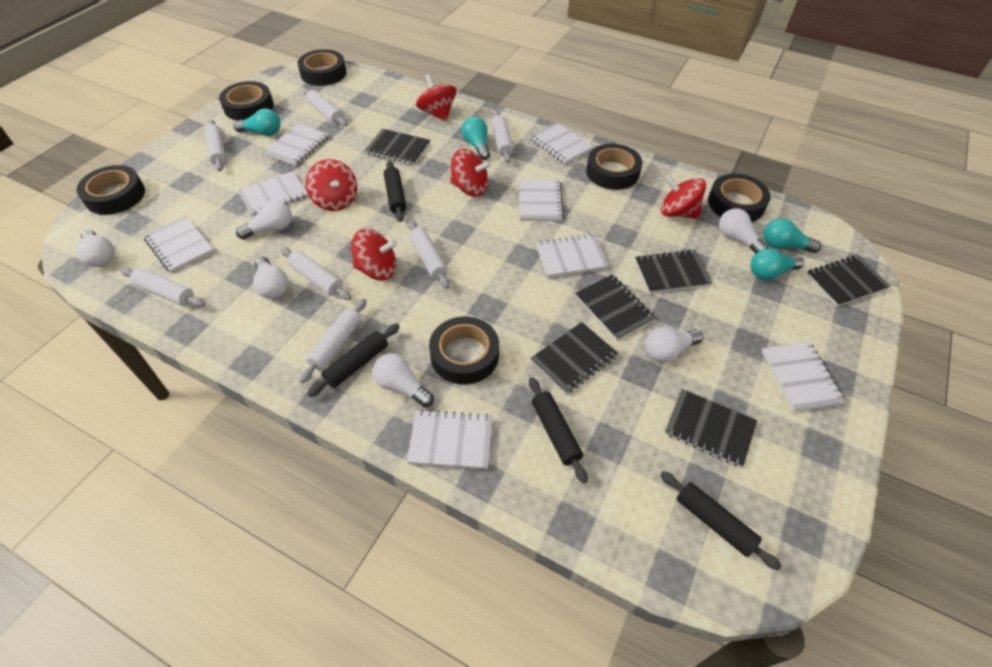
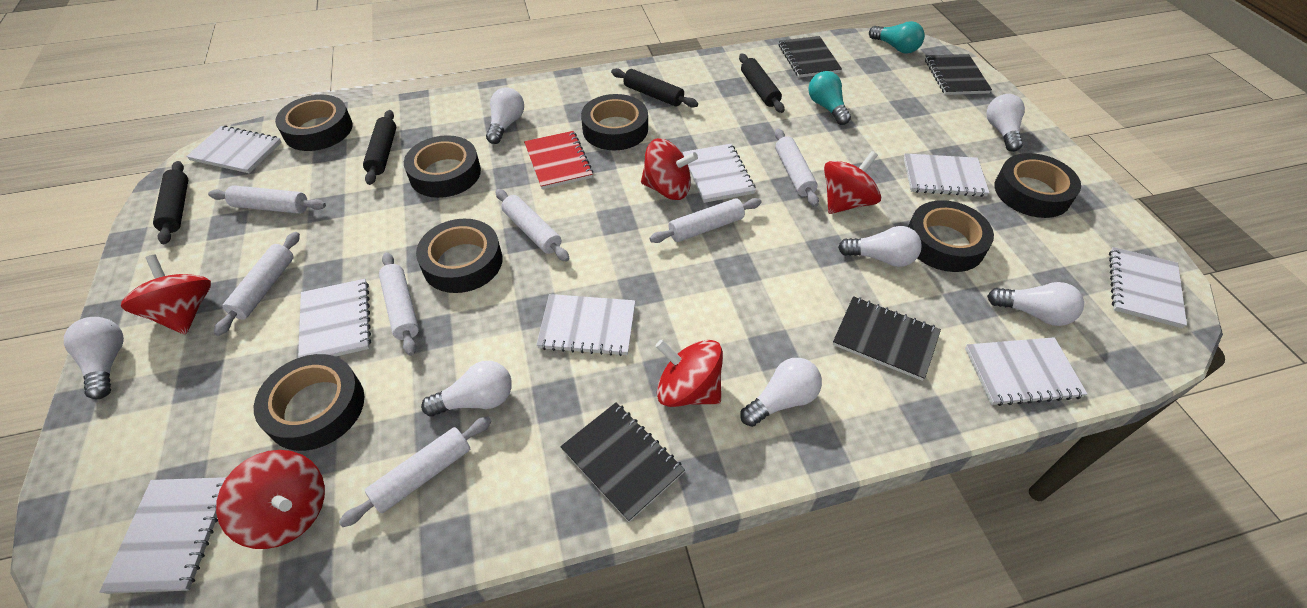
black notebook: 6 -> 4
black tape: 6 -> 7
red notebook: 0 -> 1
turquoise light bulb: 4 -> 2
white light bulb: 6 -> 7

